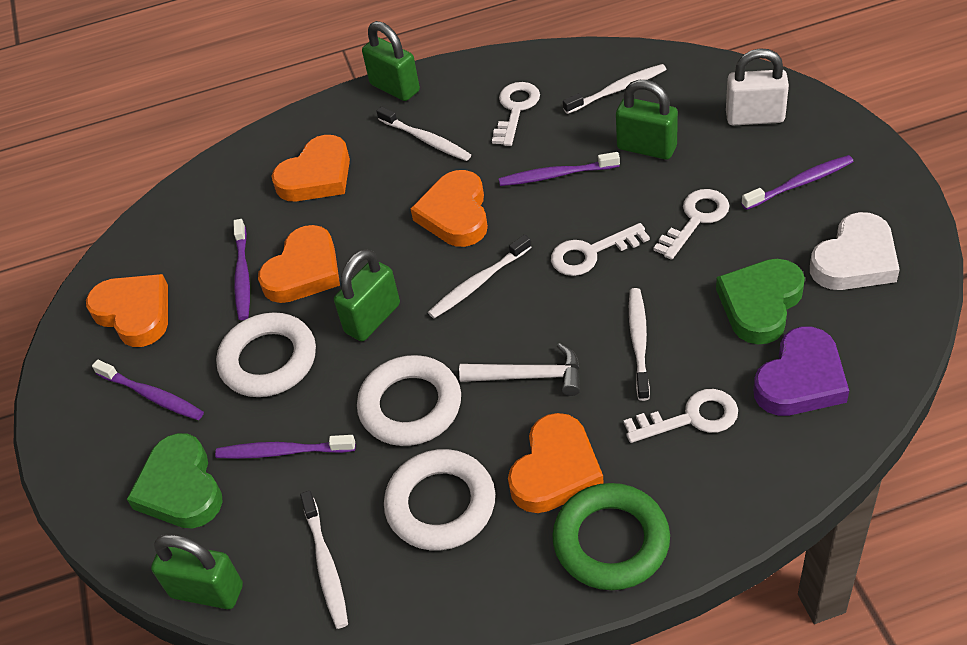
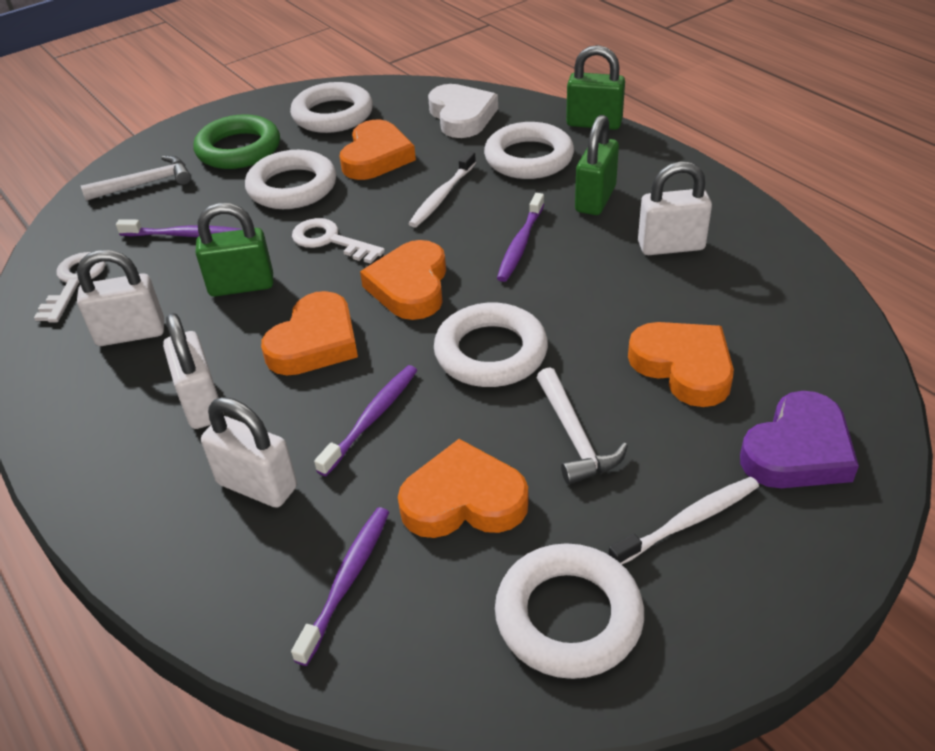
green heart: 2 -> 0
green padlock: 4 -> 3
purple toothbrush: 5 -> 4
white hammer: 1 -> 2
white key: 4 -> 2
white padlock: 1 -> 4
white ring: 3 -> 5
white toothbrush: 5 -> 2

